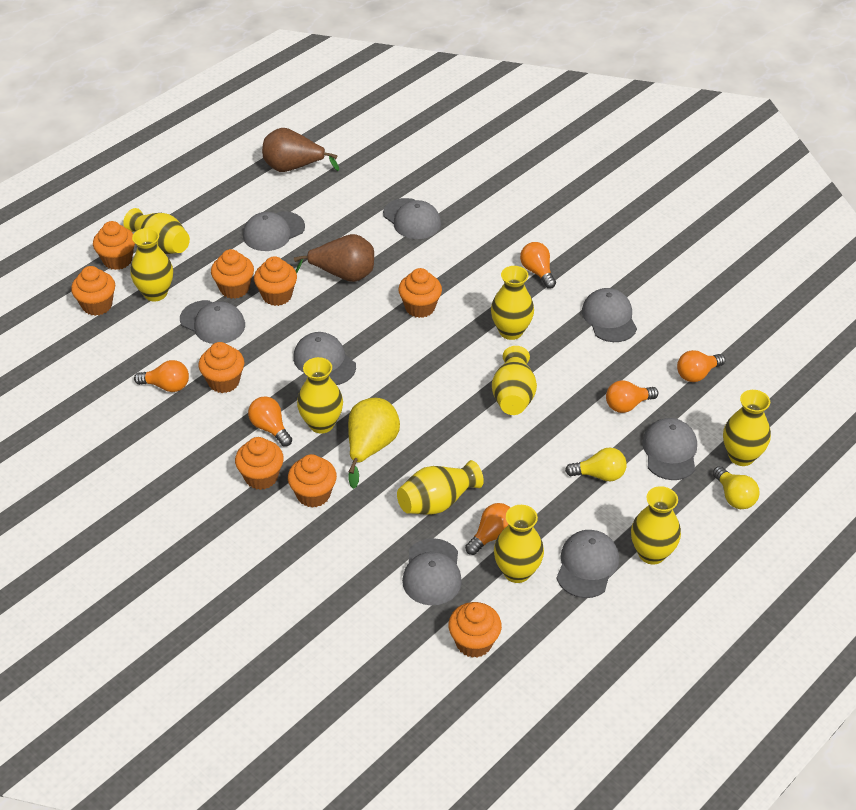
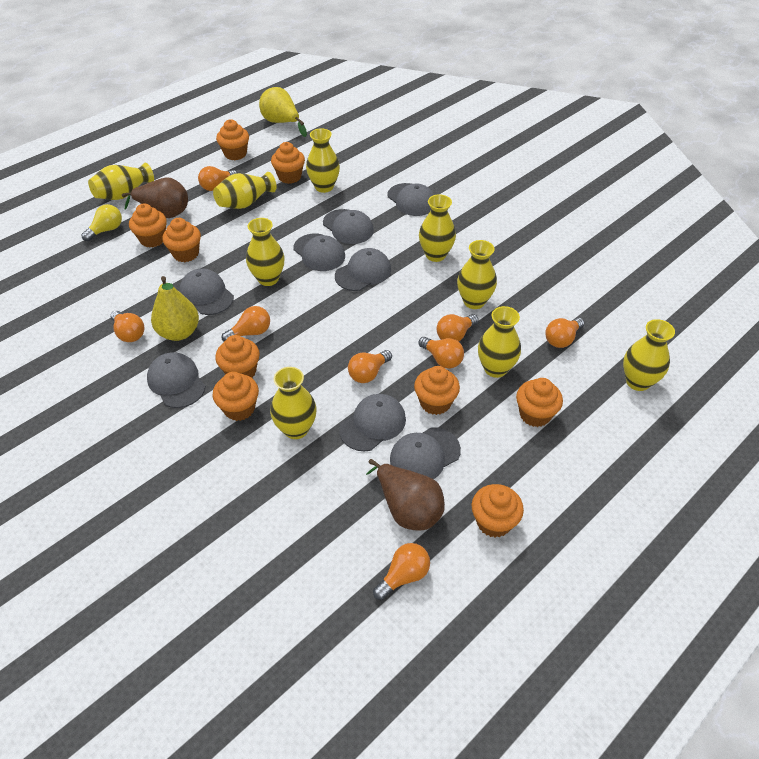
orange light bulb: 6 -> 8
yellow light bulb: 2 -> 1
yellow pear: 1 -> 2

